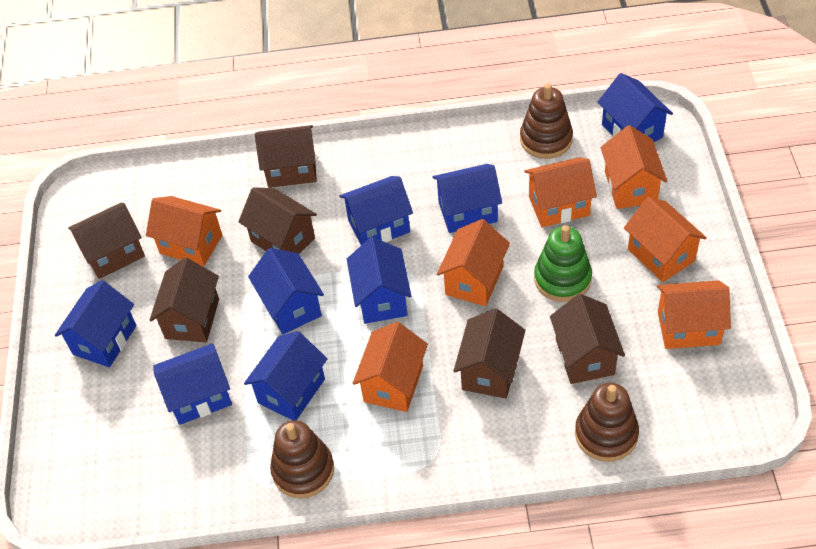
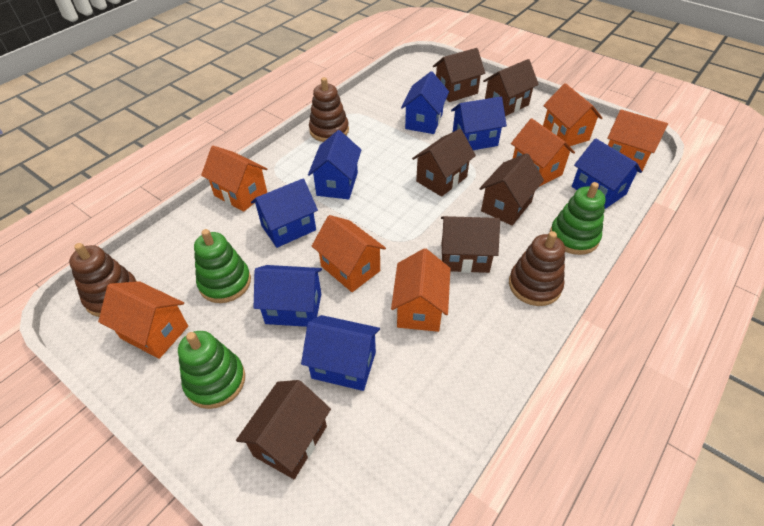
blue house: 8 -> 7
green stacking toy: 1 -> 3

